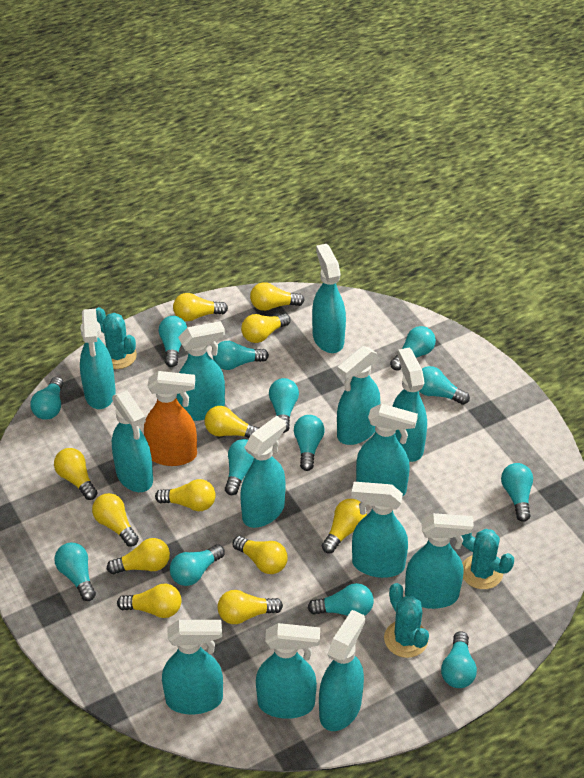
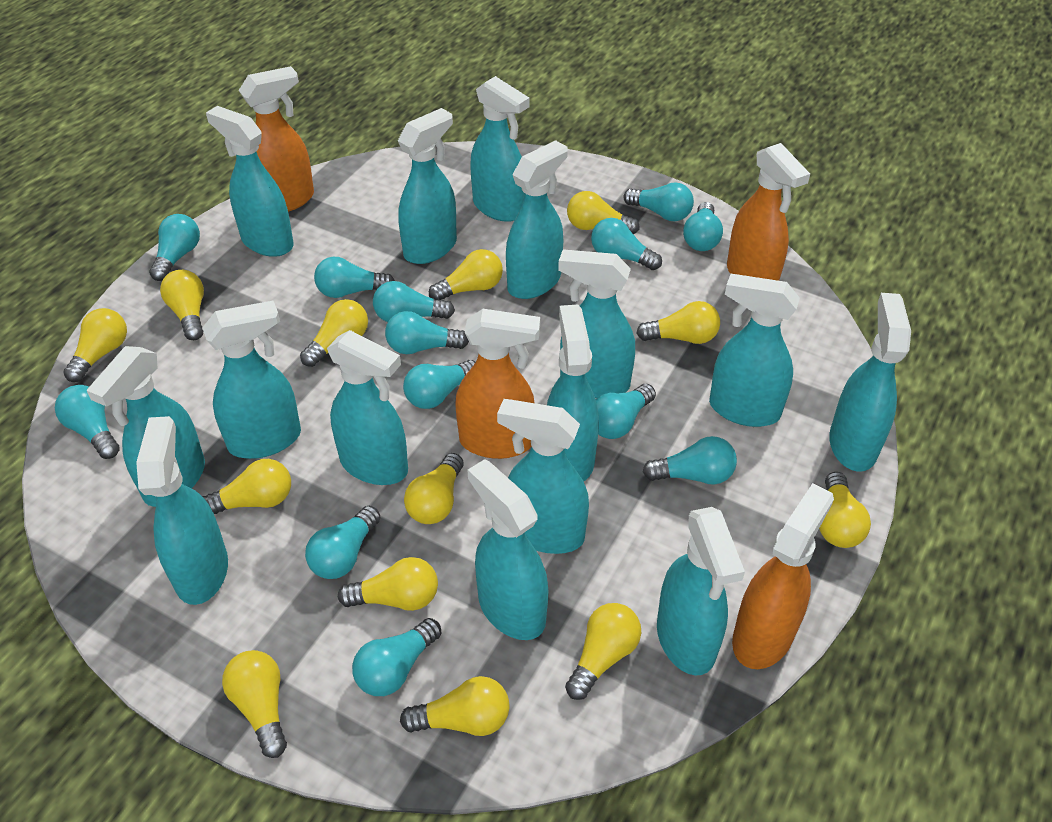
orange spray bottle: 1 -> 4
turquoise cactus: 3 -> 0
turquoise spray bottle: 13 -> 15
yellow light bulb: 12 -> 13

